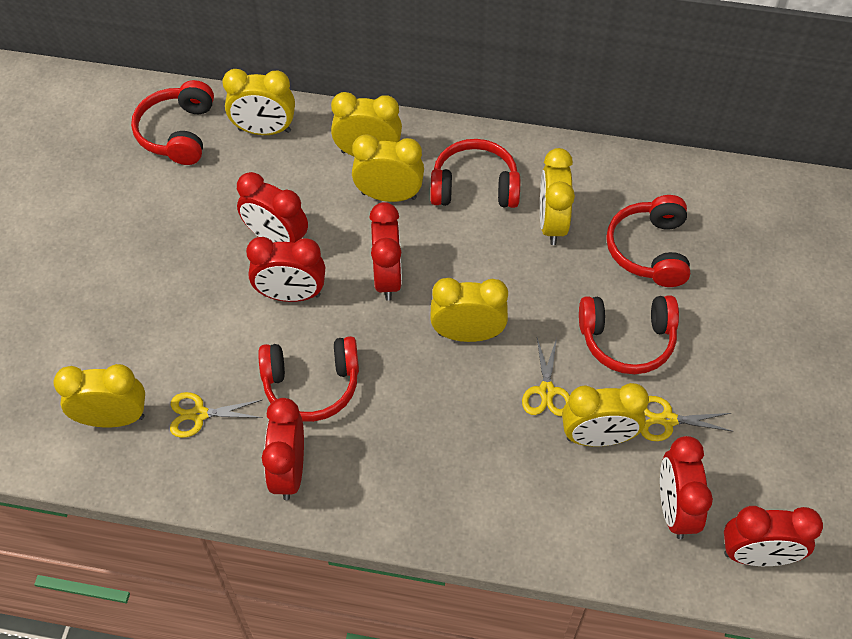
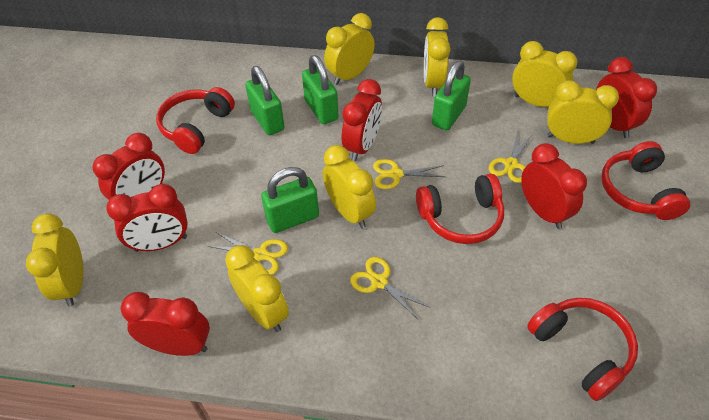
green padlock: 0 -> 4
red headphones: 5 -> 4
yellow scissors: 3 -> 4

